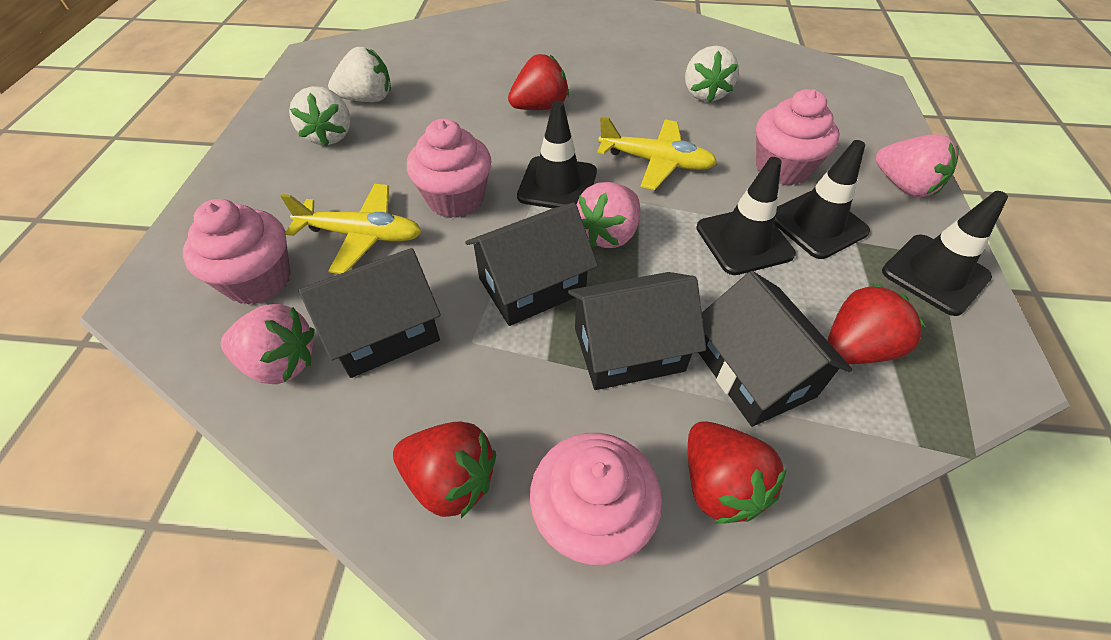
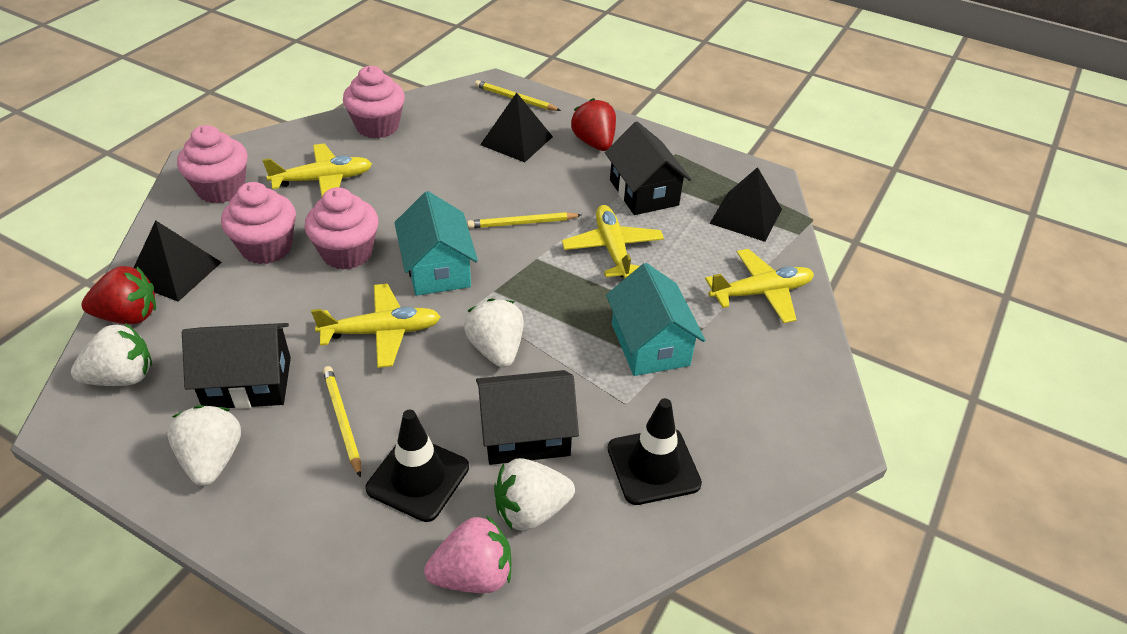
black house: 4 -> 3
black pyramid: 0 -> 3
black traffic cone: 4 -> 2
pink strawberry: 3 -> 1
red strawberry: 4 -> 2
turquoise house: 0 -> 2
white strawberry: 3 -> 4
yellow pencil: 0 -> 3
yellow plane: 2 -> 4

